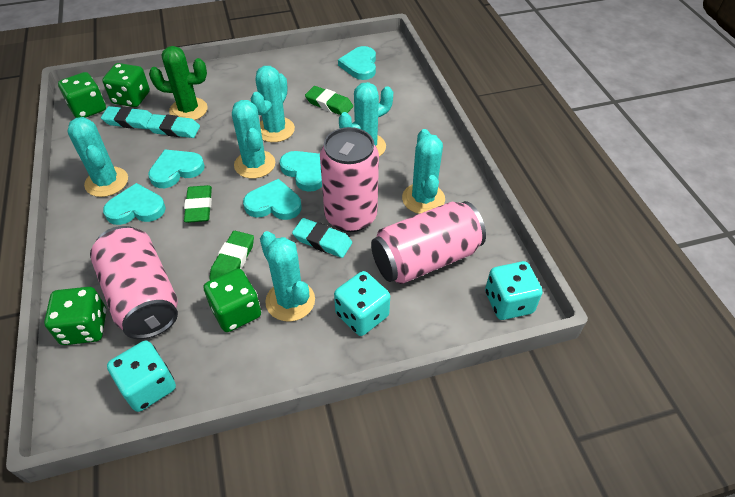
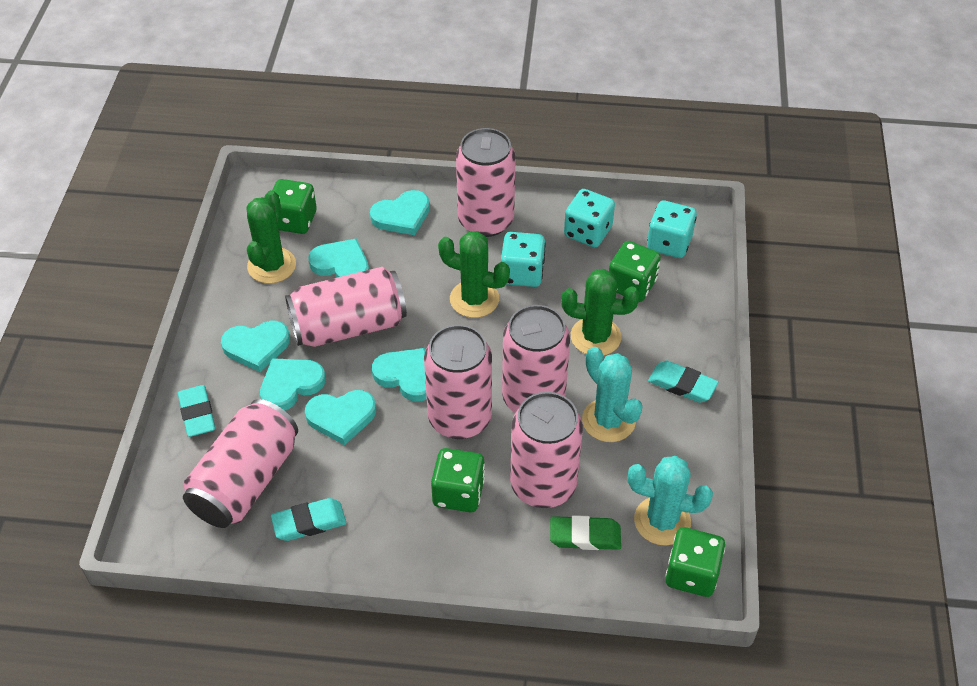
green cactus: 1 -> 3
green eraser: 3 -> 1
pink can: 3 -> 6
turquoise cactus: 6 -> 2
turquoise heart: 5 -> 6

